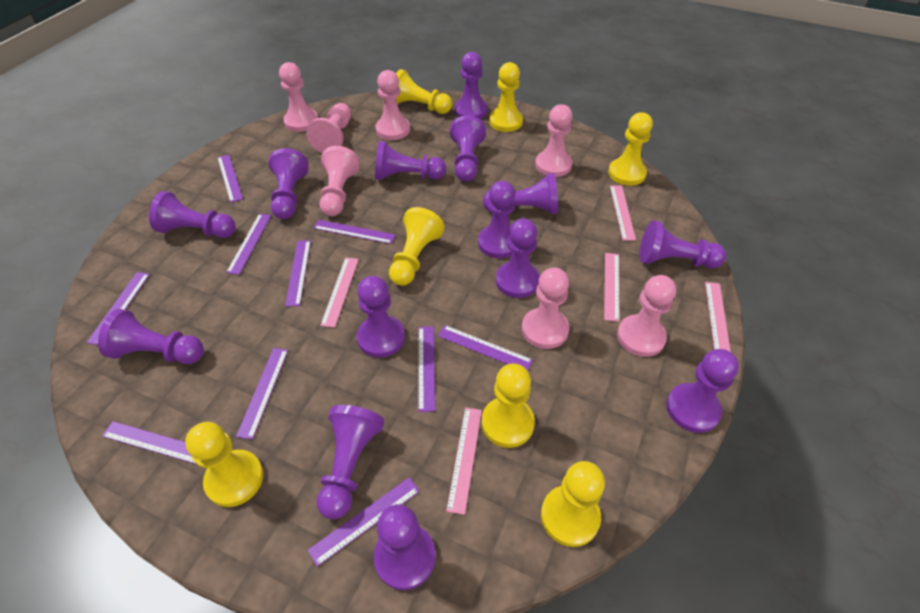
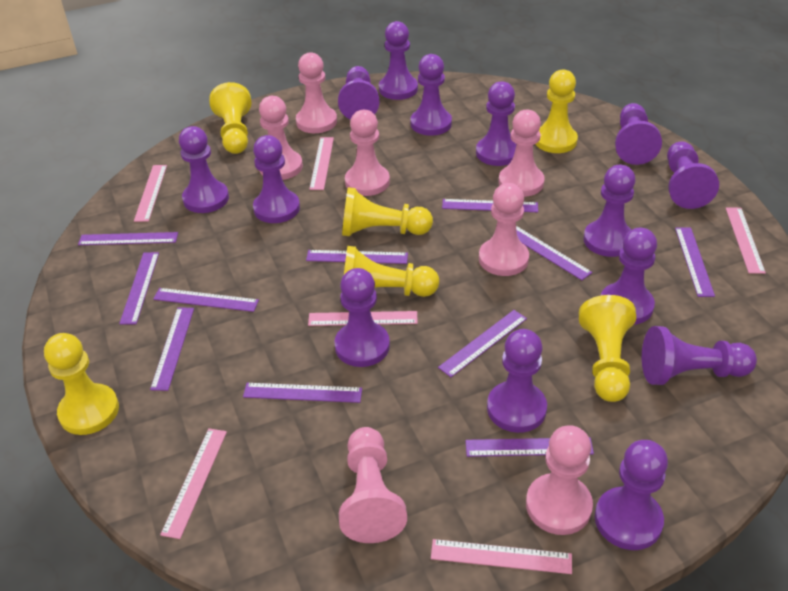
pink ruler: 5 -> 6
purple ruler: 10 -> 11
yellow pawn: 7 -> 6

